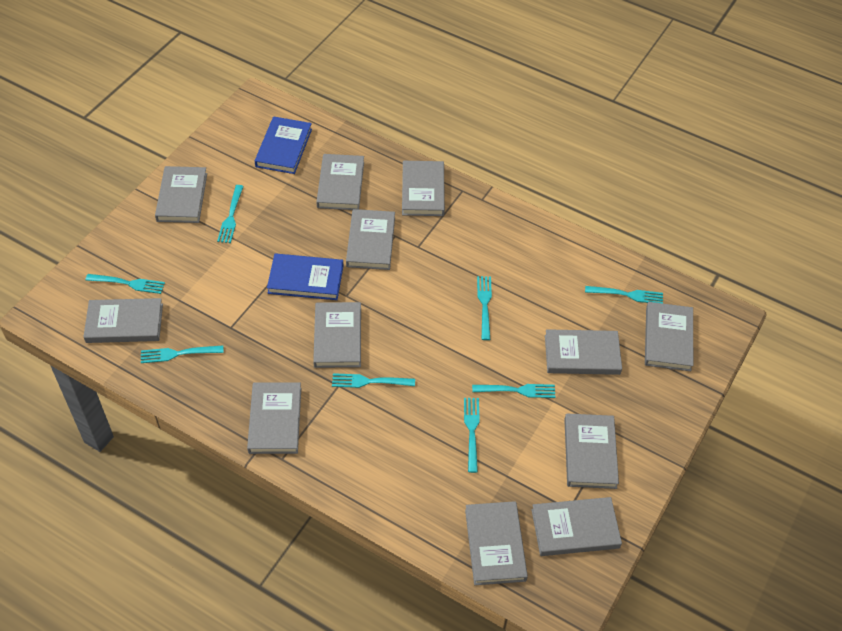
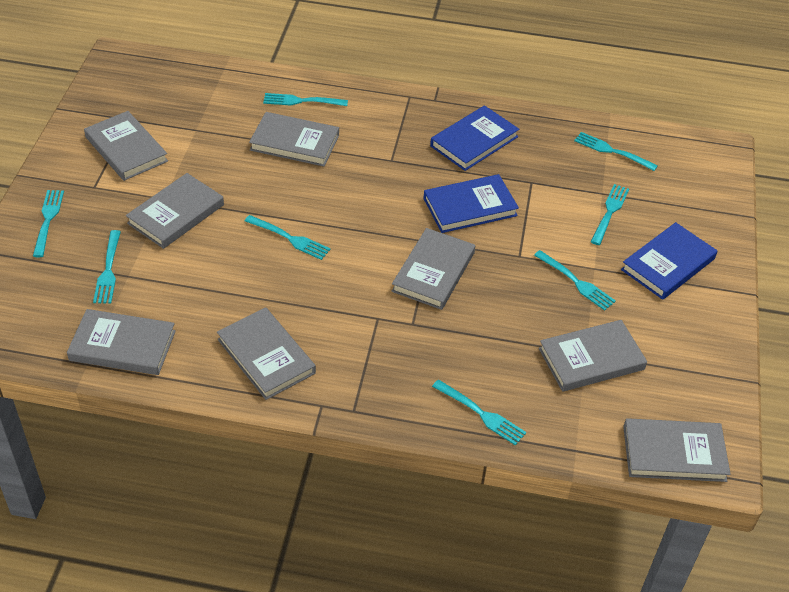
blue book: 2 -> 3
grey book: 12 -> 8

